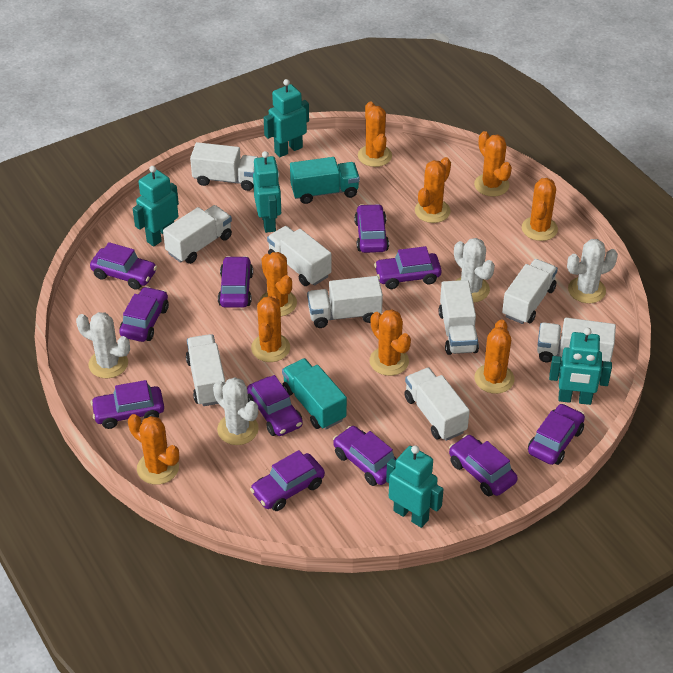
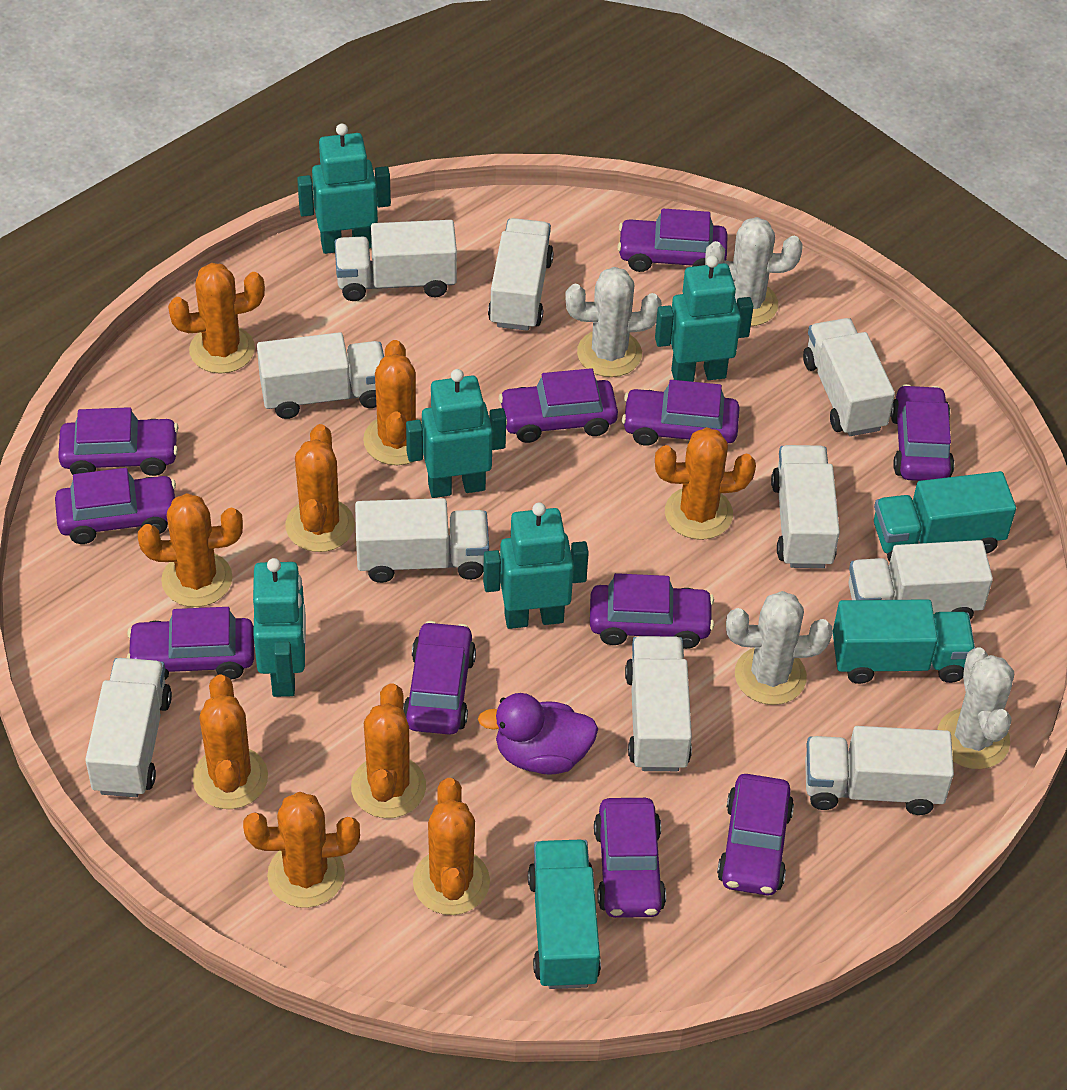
purple duck: 0 -> 1
turquoise truck: 2 -> 3
white truck: 9 -> 10

